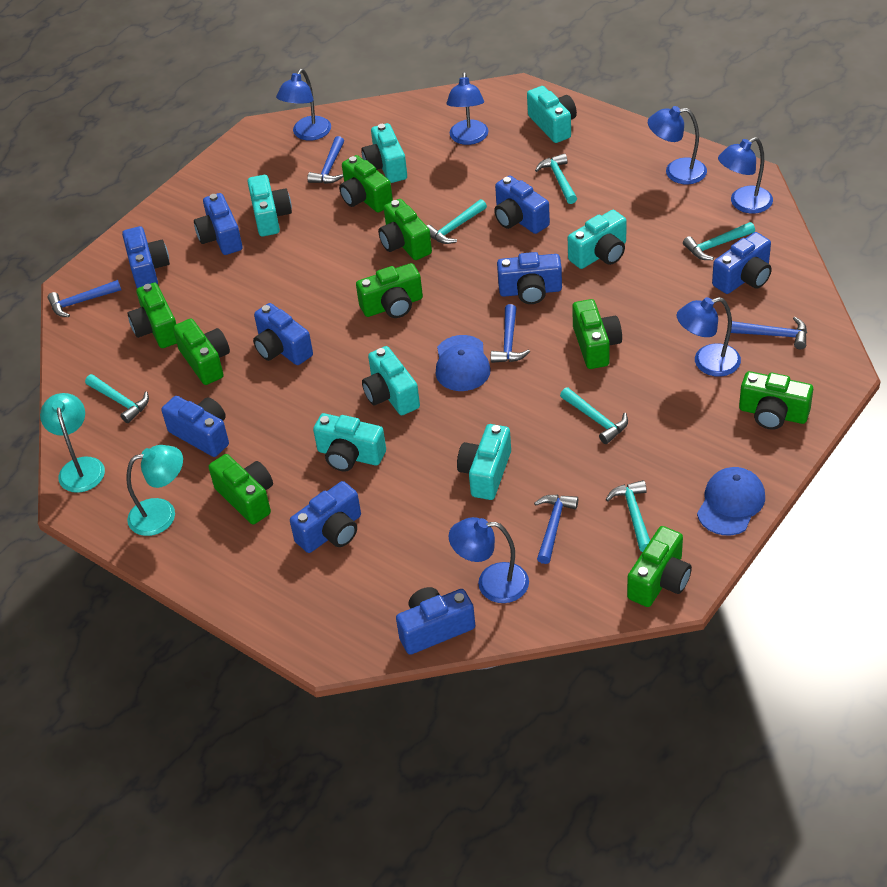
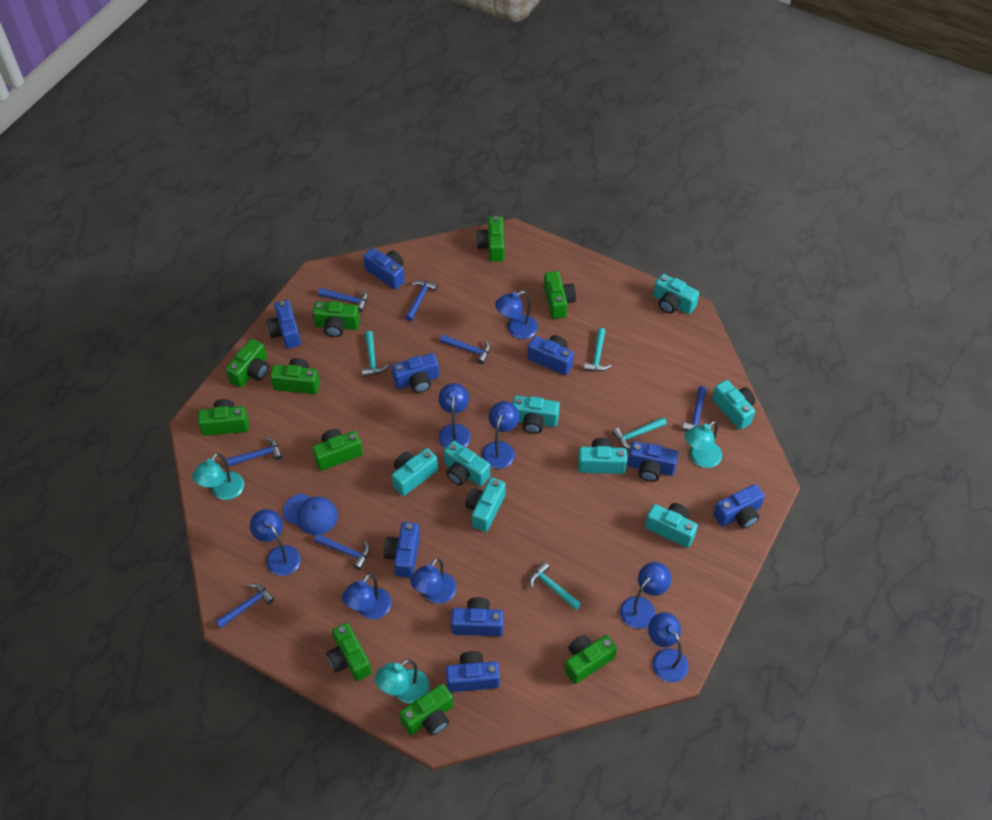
blue cap: 2 -> 1
blue hammer: 5 -> 7
blue lamp: 6 -> 8
green camera: 9 -> 10
turquoise camera: 7 -> 8
turquoise hammer: 6 -> 4
turquoise lamp: 2 -> 3

